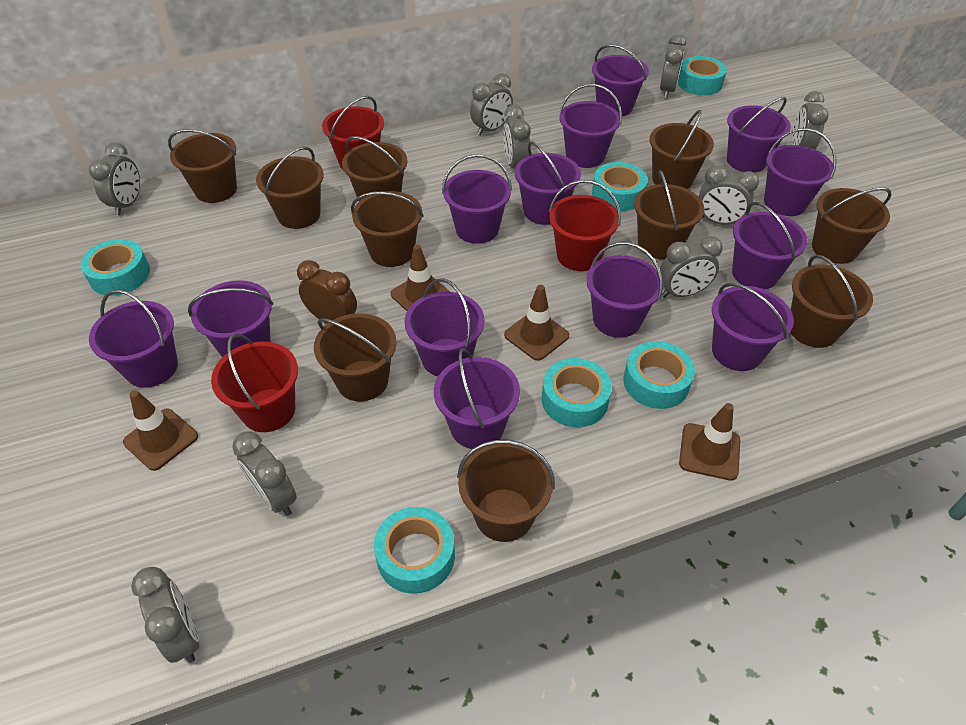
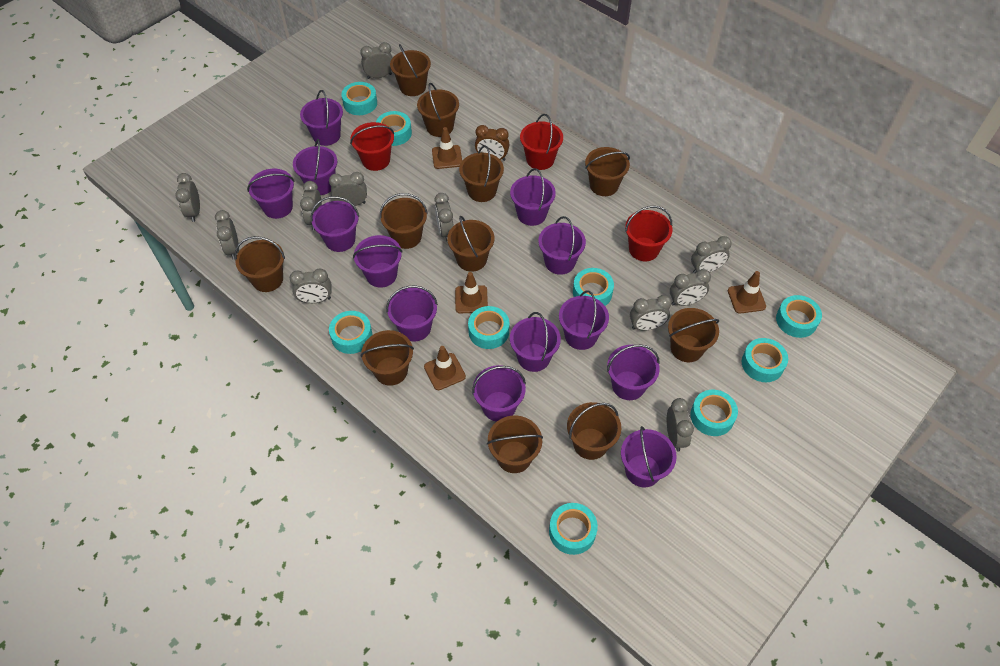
brown bucket: 10 -> 11
grey clock: 9 -> 11
turquoise tape: 6 -> 9

